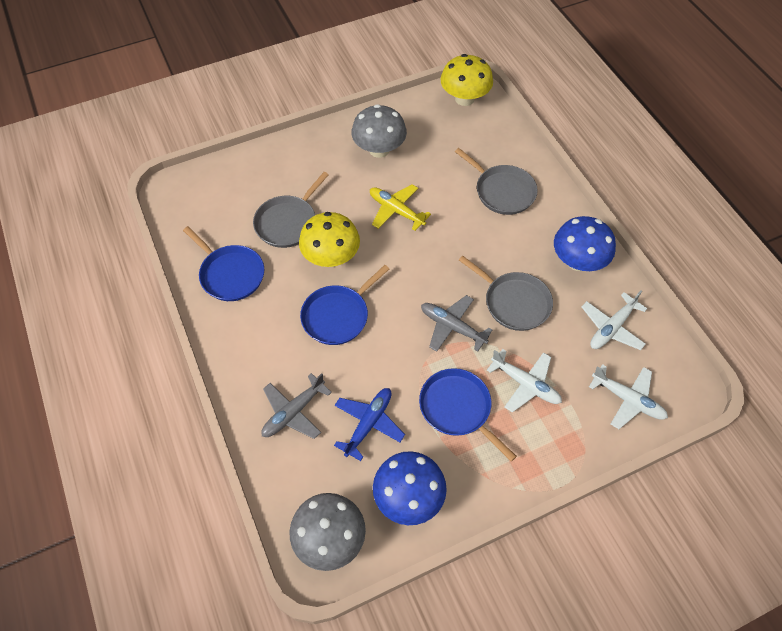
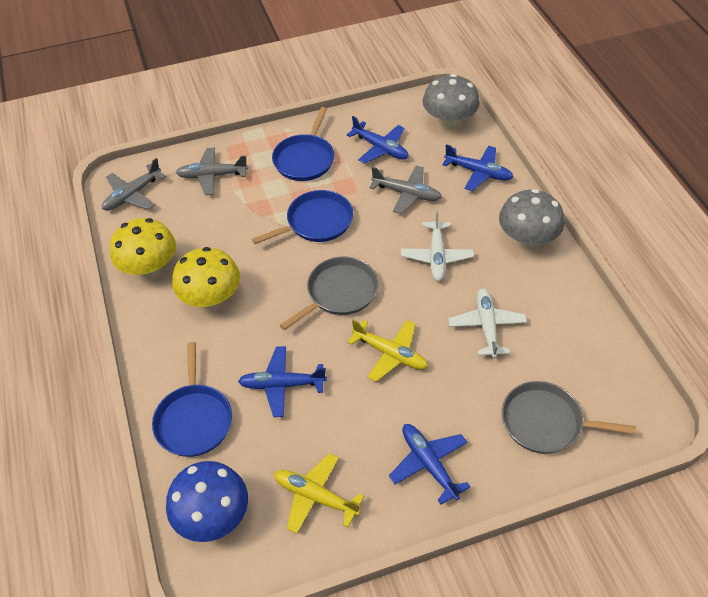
blue mushroom: 2 -> 1
blue plane: 1 -> 4
grey pan: 3 -> 2
grey plane: 2 -> 3
white plane: 3 -> 2
yellow plane: 1 -> 2

